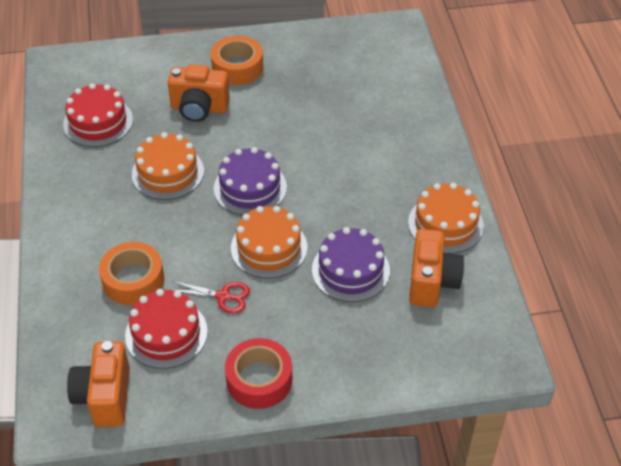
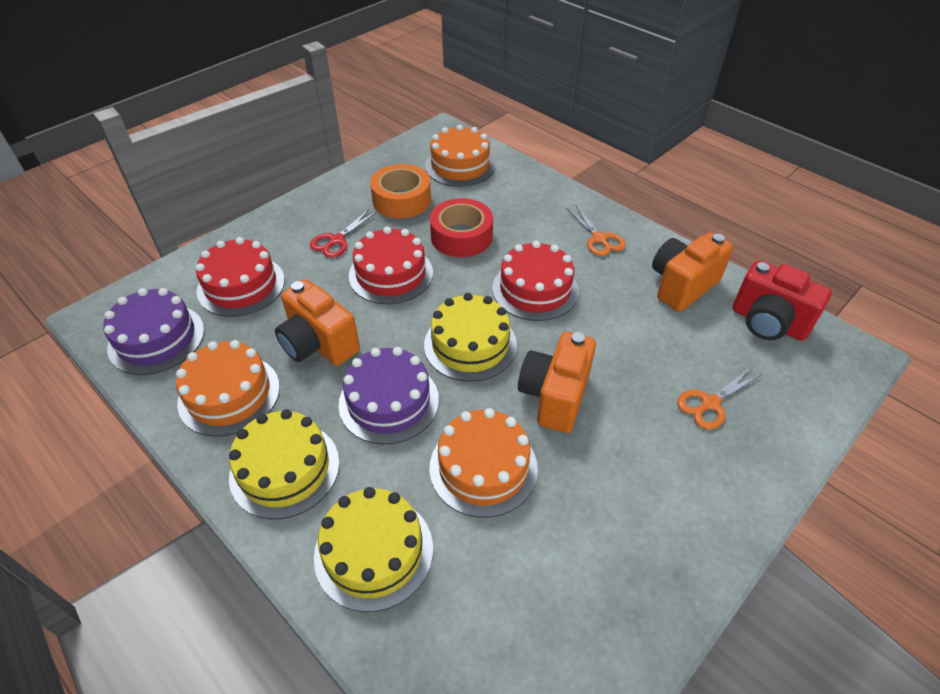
orange scissors: 0 -> 2
orange tape: 2 -> 1
red cake: 2 -> 3
red camera: 0 -> 1
yellow cake: 0 -> 3

